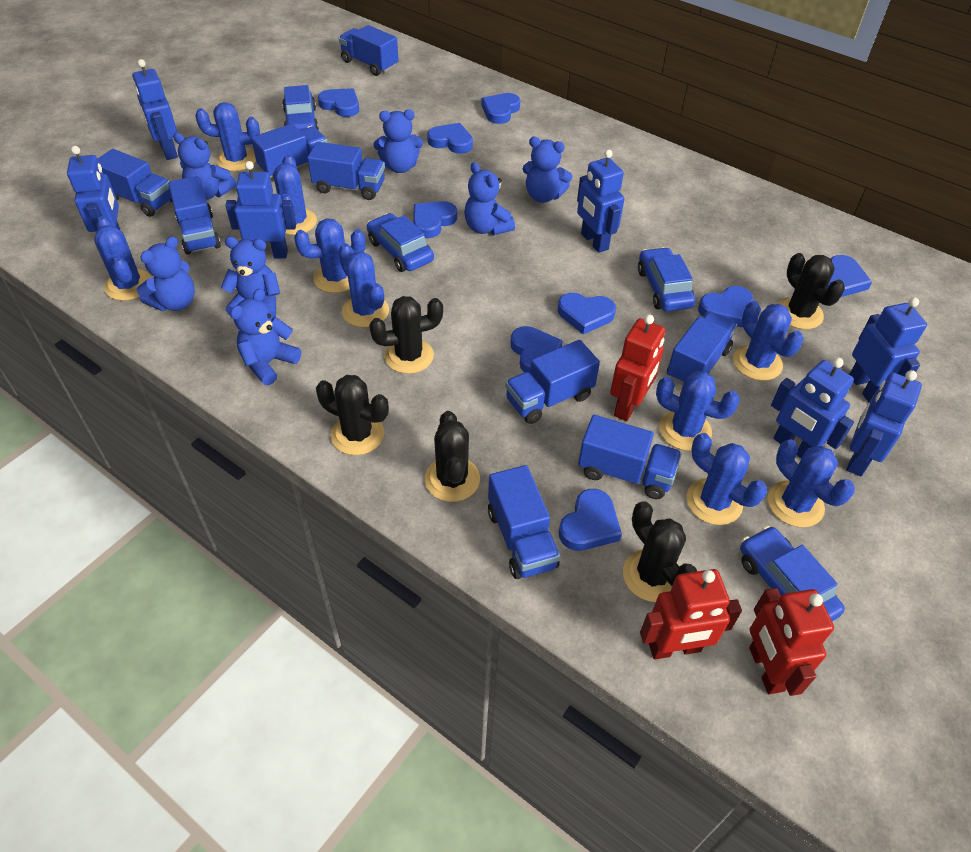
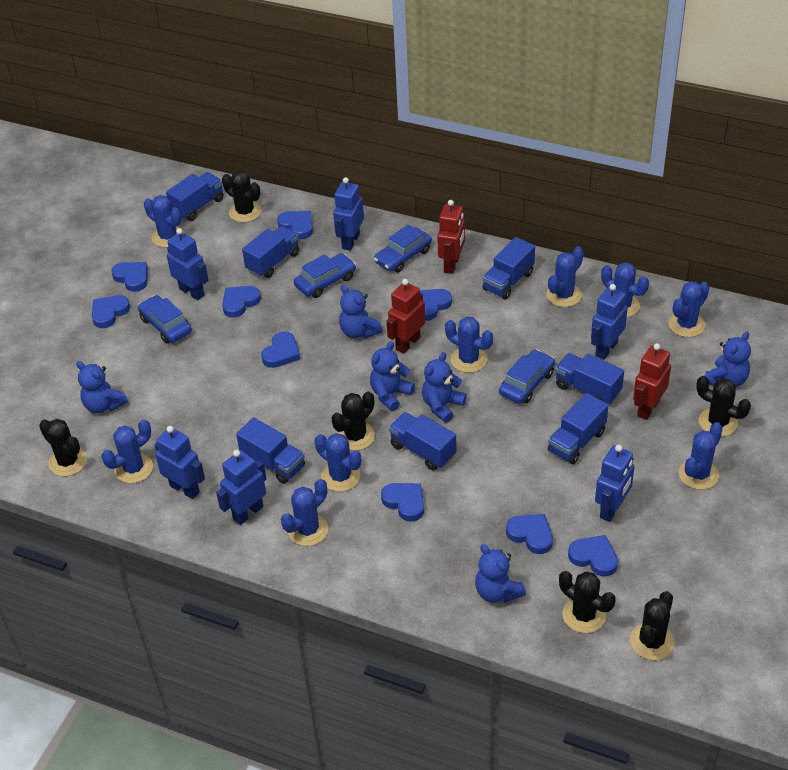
black cactus: 5 -> 6
blue robot: 7 -> 6
blue teddy bear: 7 -> 6
blue truck: 9 -> 7

